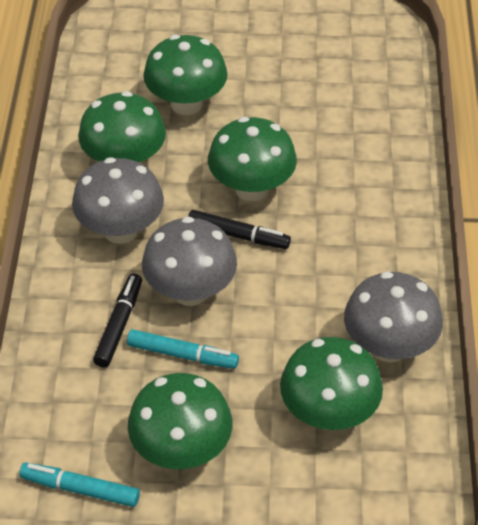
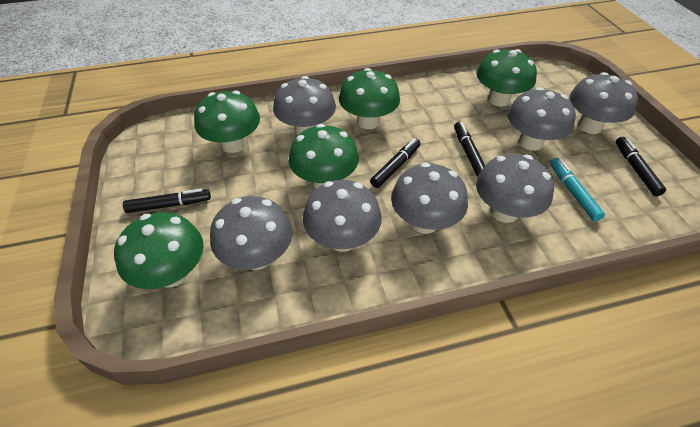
black marker: 2 -> 4
grey mushroom: 3 -> 7
turquoise marker: 2 -> 1

